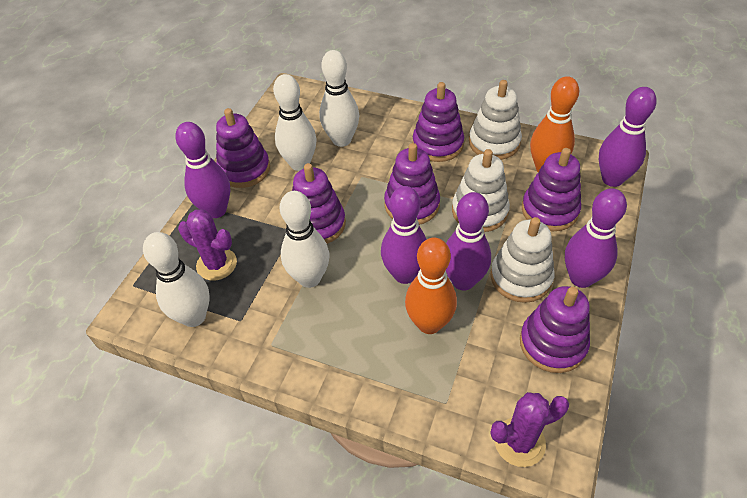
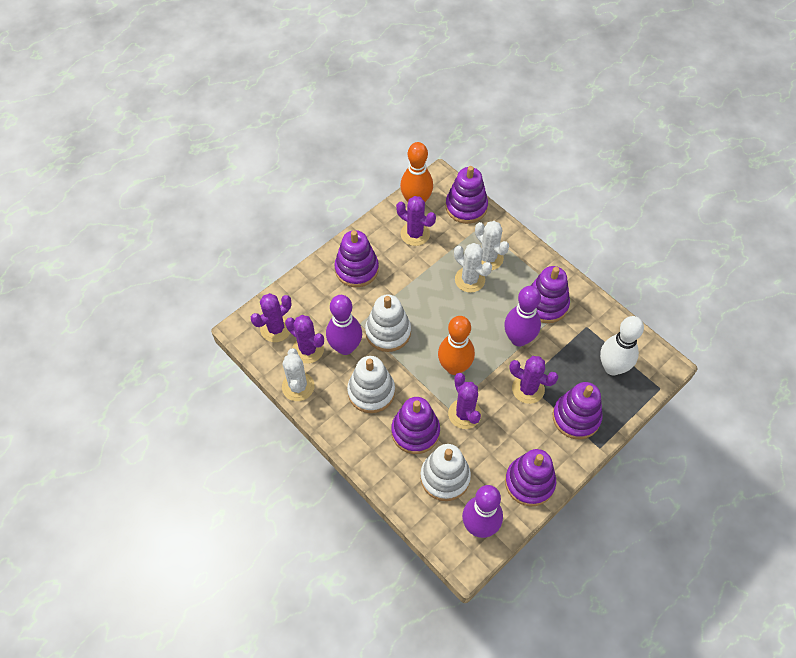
purple bowling pin: 5 -> 3
purple cactus: 2 -> 5
white bowling pin: 4 -> 1
white cactus: 0 -> 3

